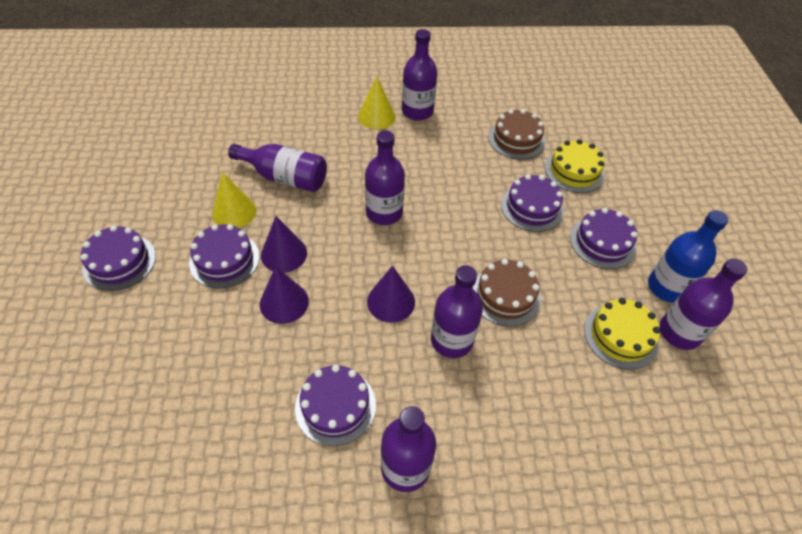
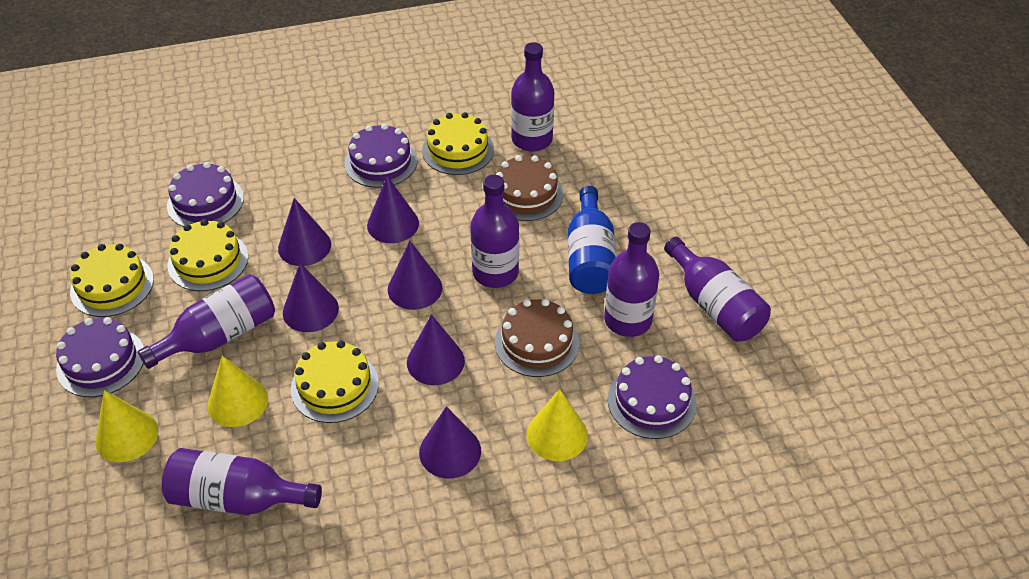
purple cake: 5 -> 4
purple cone: 3 -> 6
yellow cake: 2 -> 4
yellow cone: 2 -> 3

